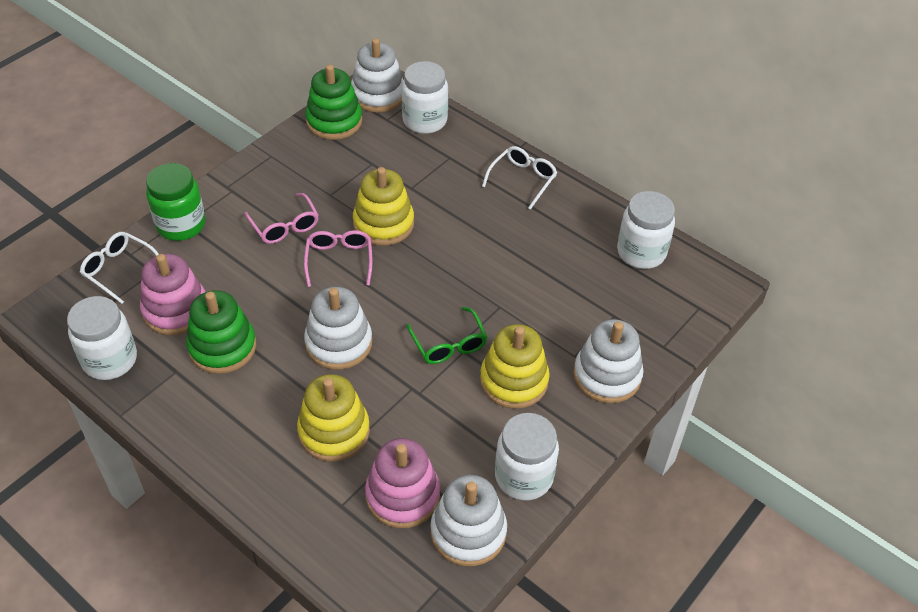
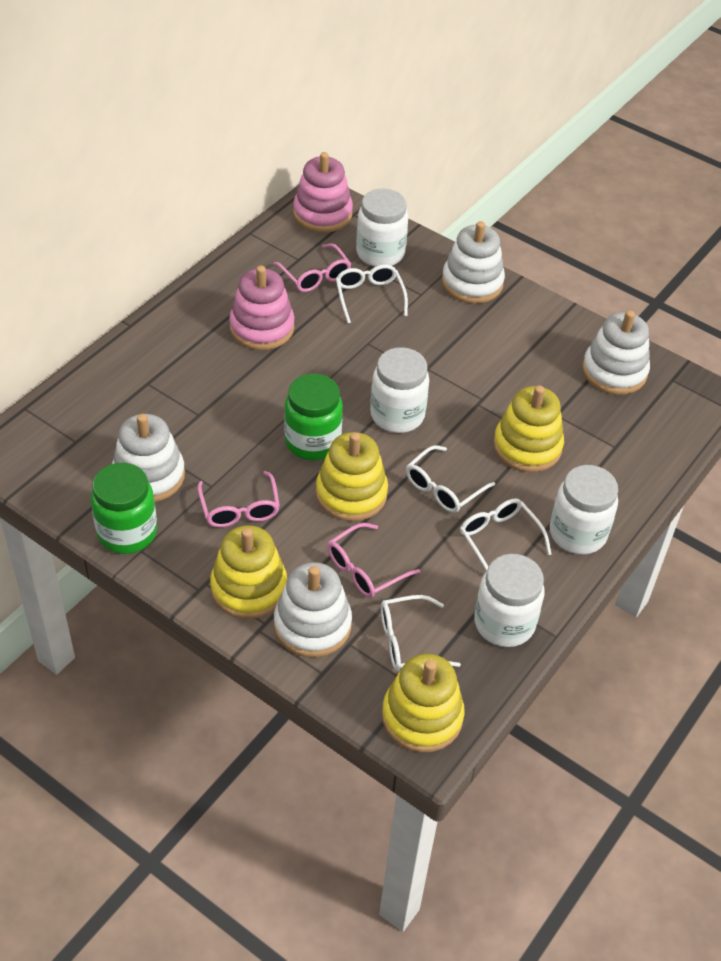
green glasses: 1 -> 0
green jar: 1 -> 2
green stacking toy: 2 -> 0
pink glasses: 2 -> 3
white glasses: 2 -> 4
yellow stacking toy: 3 -> 4

